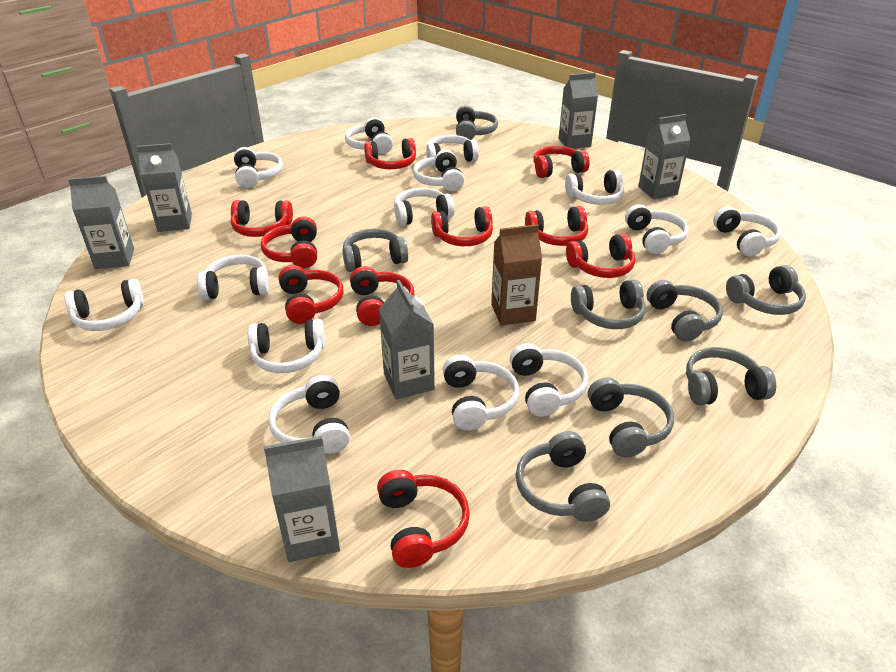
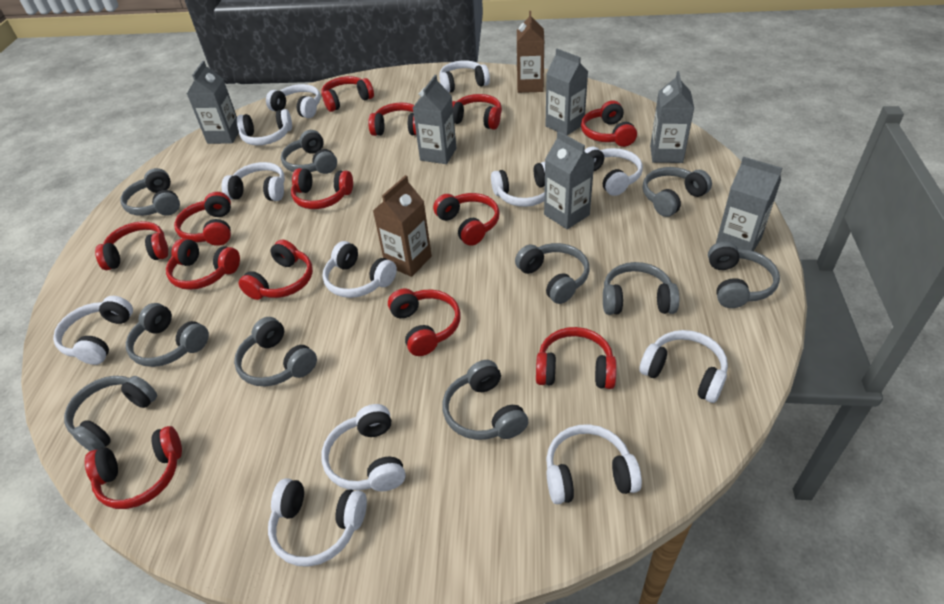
brown carton: 1 -> 2
grey headphones: 8 -> 10
red headphones: 10 -> 13
white headphones: 14 -> 12

